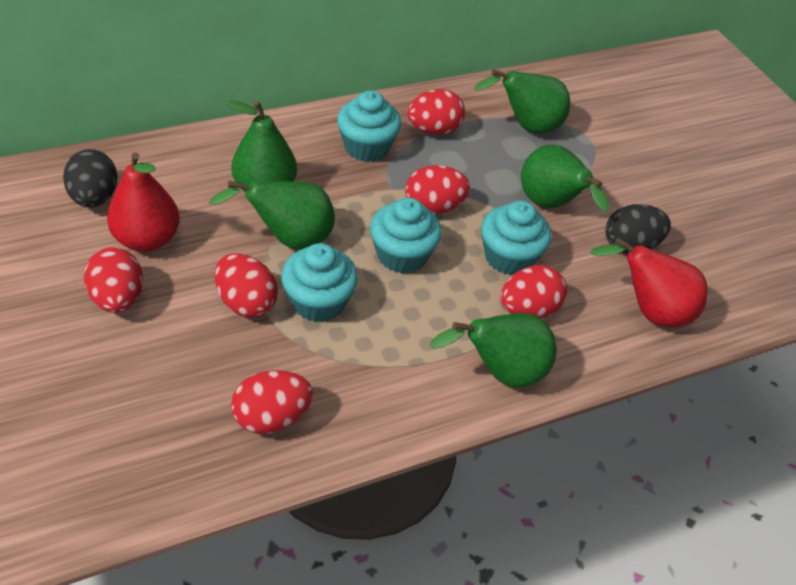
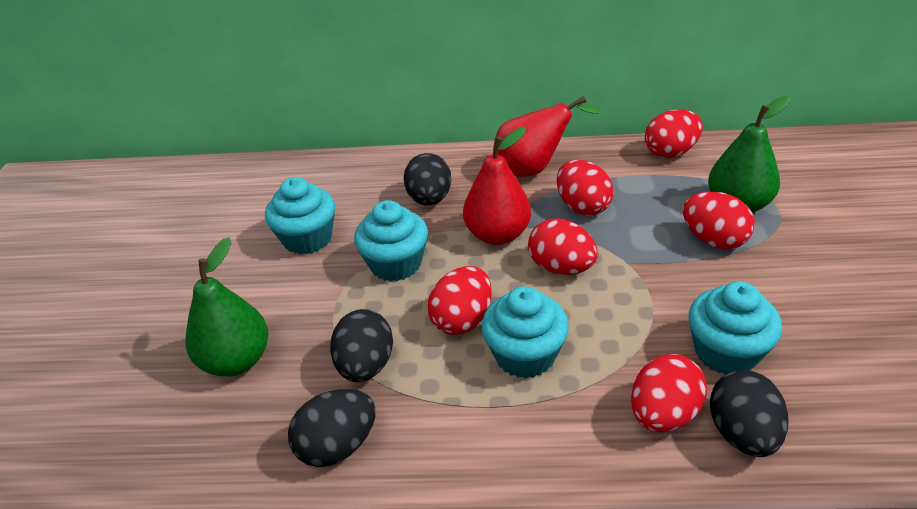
black egg: 2 -> 4
green pear: 5 -> 2

